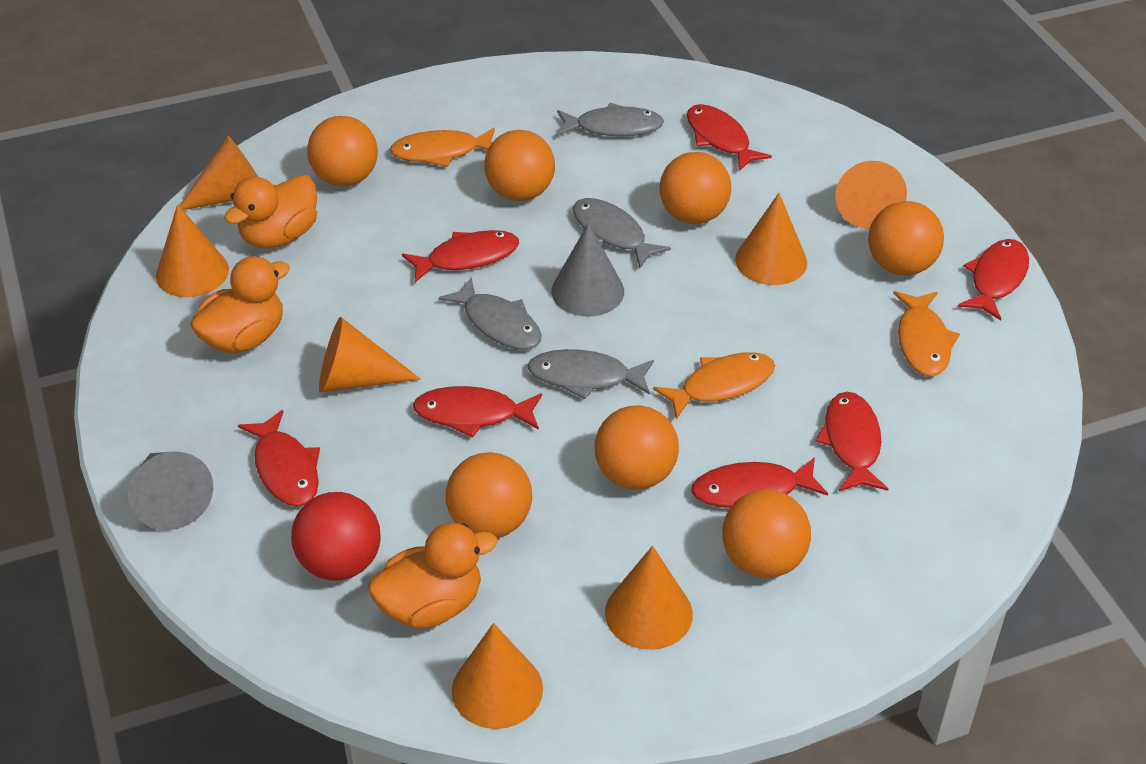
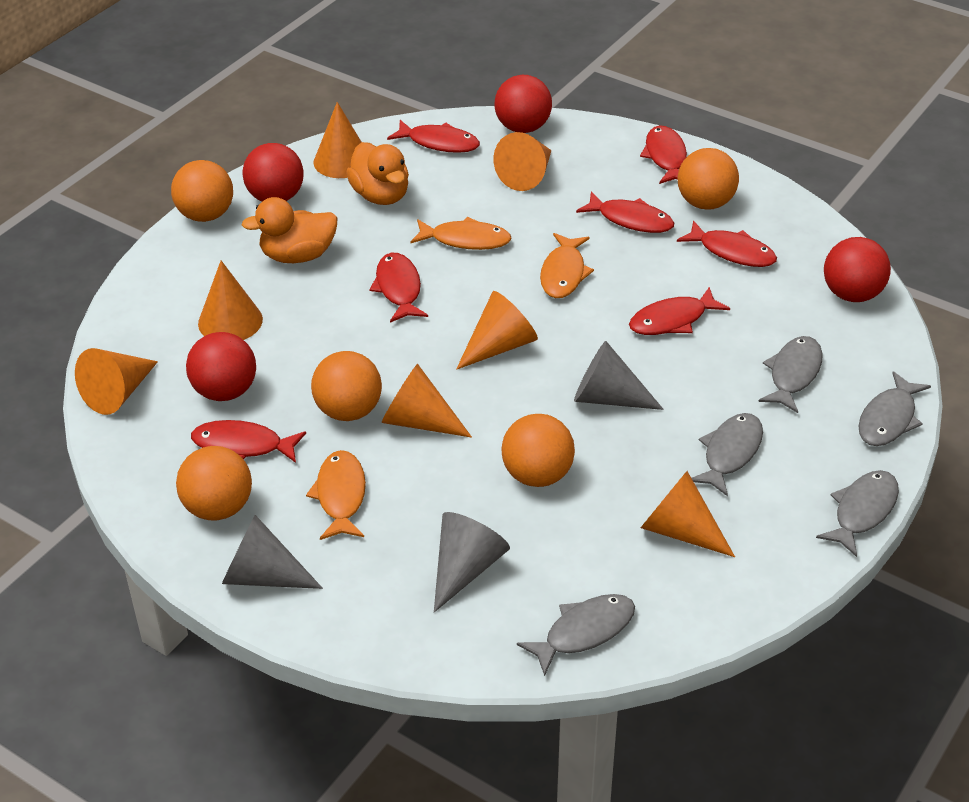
grey cone: 2 -> 3
grey fish: 4 -> 5
orange ball: 7 -> 5
orange duck: 3 -> 2
red ball: 1 -> 4

